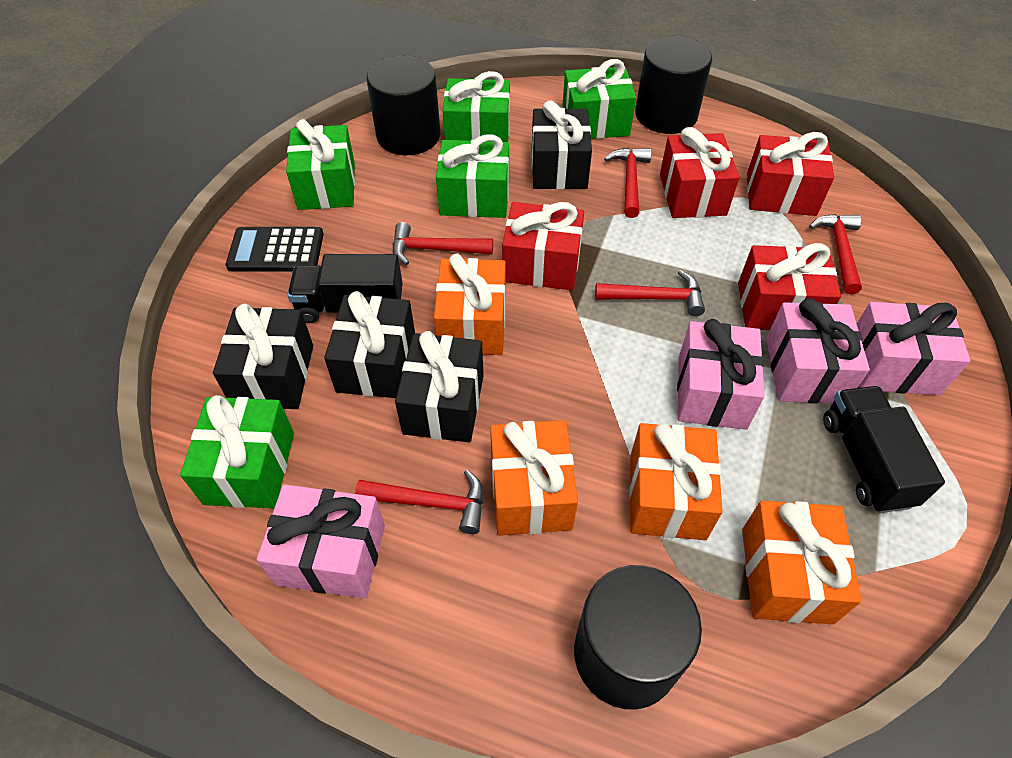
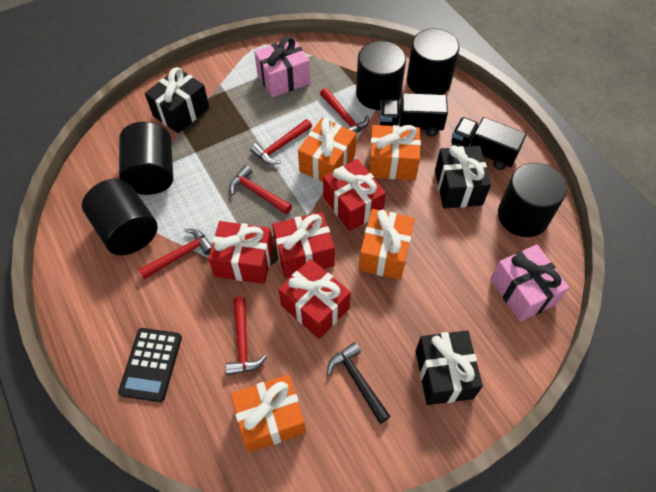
black cylinder: 3 -> 5
black gift: 4 -> 3
black hammer: 0 -> 1
green gift: 5 -> 0
pink gift: 4 -> 2

